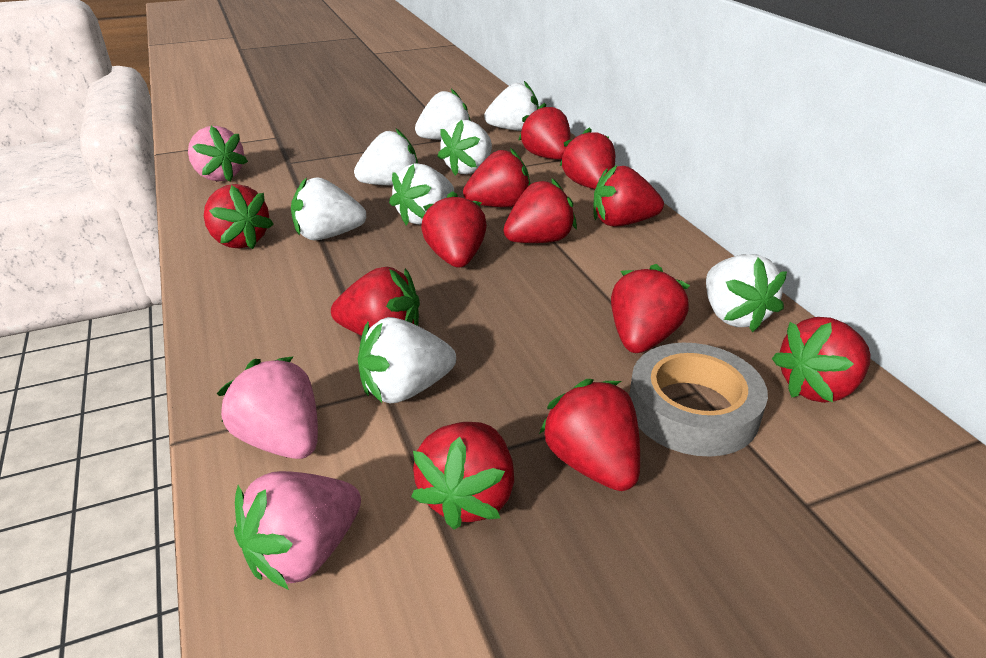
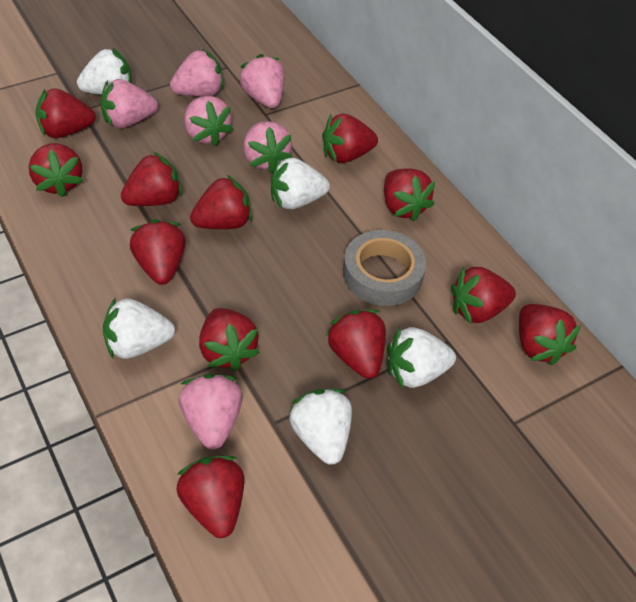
pink strawberry: 3 -> 6
white strawberry: 8 -> 5

